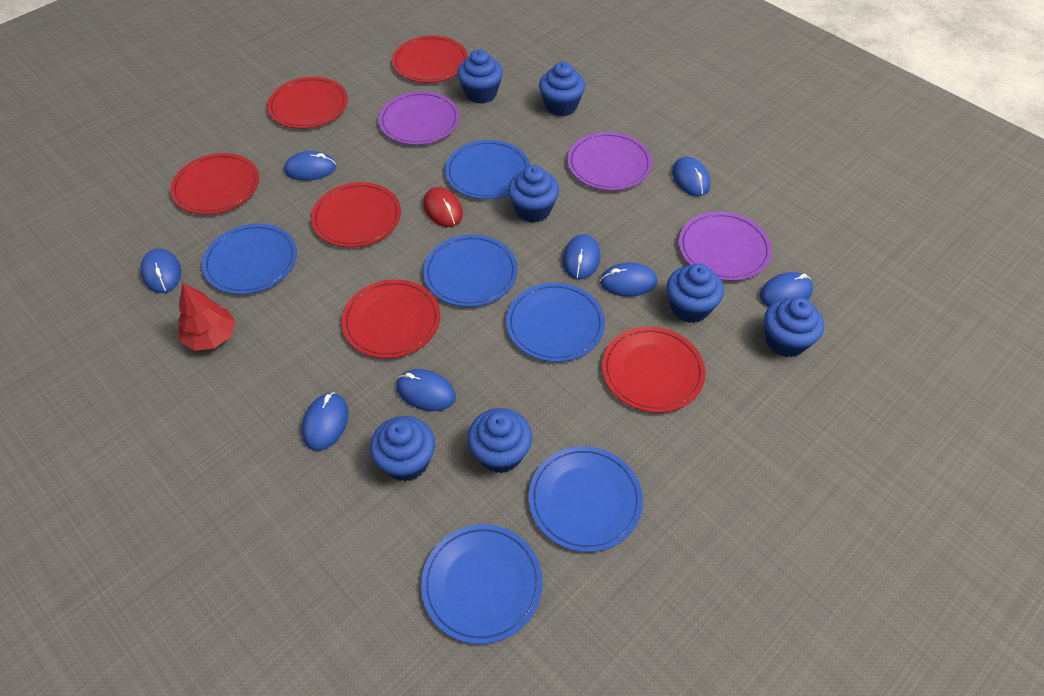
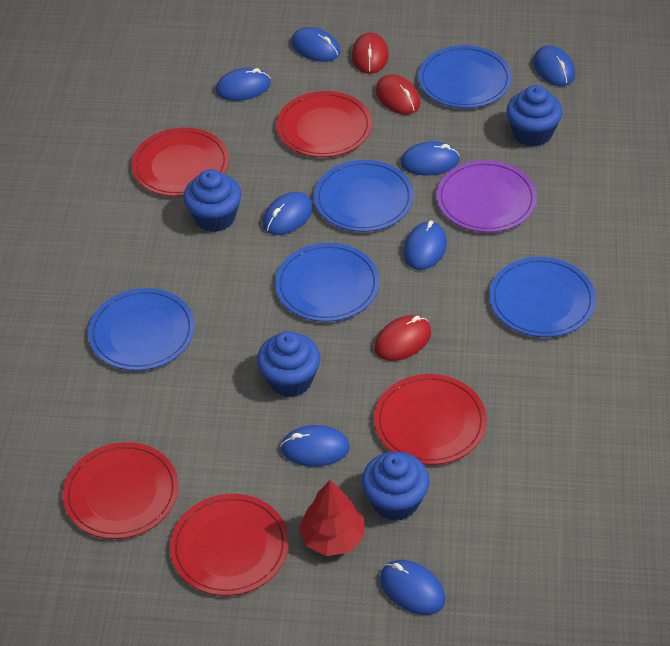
blue cupcake: 7 -> 4
blue plate: 6 -> 5
purple plate: 3 -> 1
red mouse: 1 -> 3
red plate: 6 -> 5

